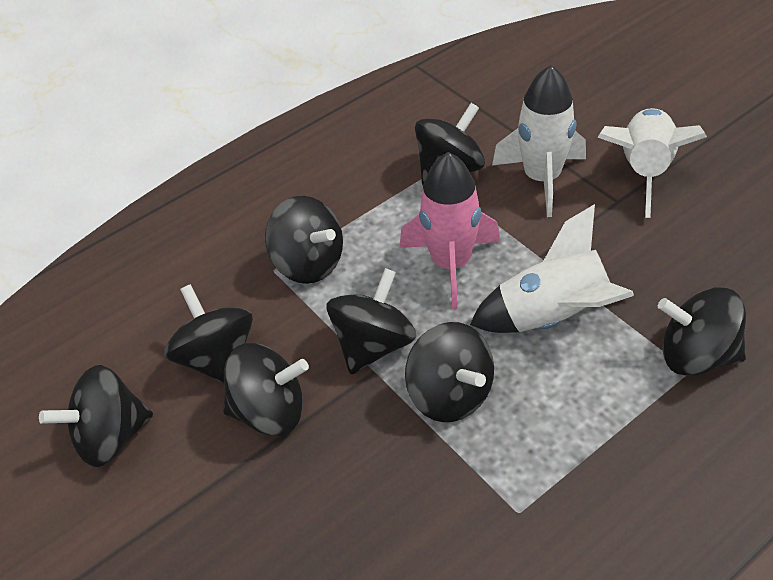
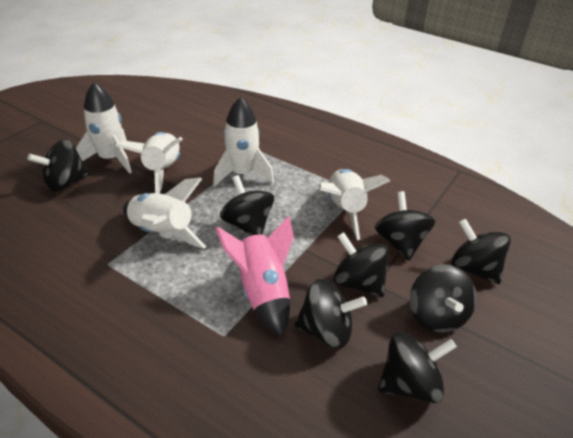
white rocket: 3 -> 5

